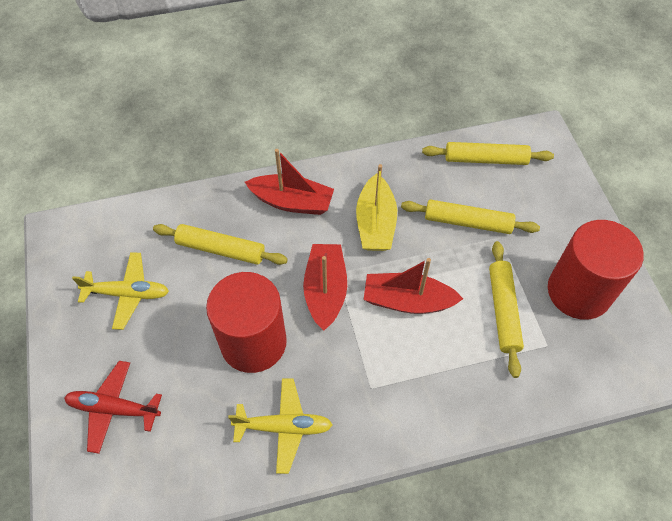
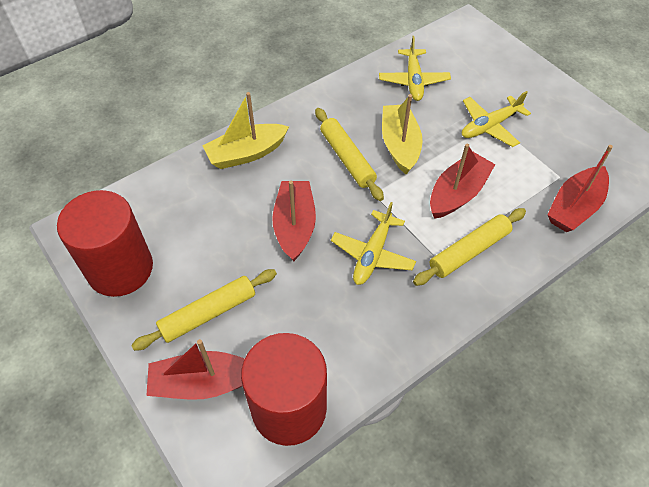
red boat: 3 -> 4
red plane: 1 -> 0
yellow boat: 1 -> 2
yellow plane: 2 -> 3
yellow rolling pin: 4 -> 3

